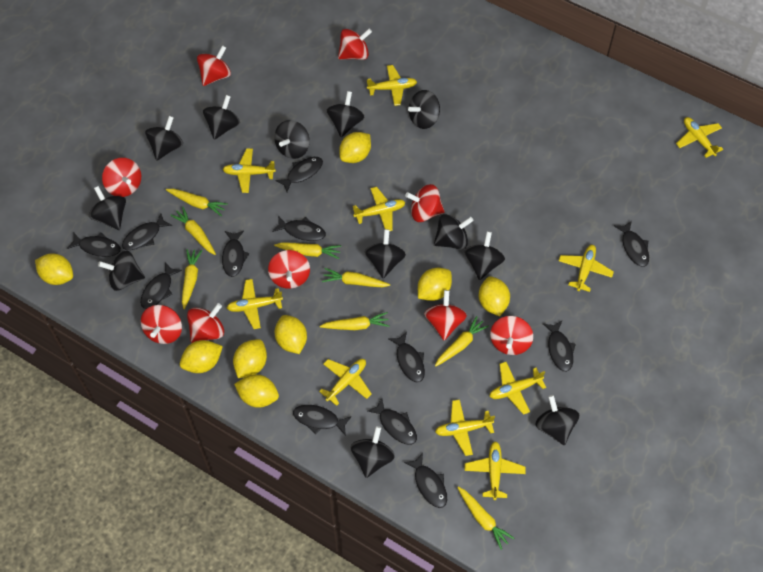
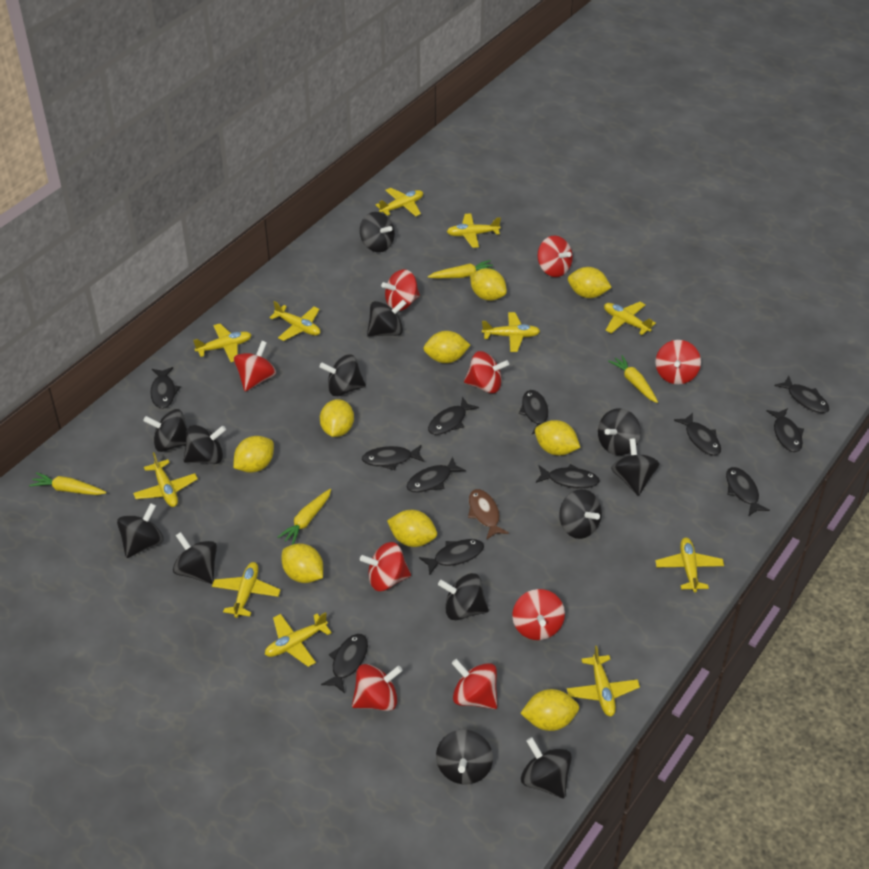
black spinning top: 12 -> 13
brown fish: 0 -> 1
yellow carrot: 8 -> 4
yellow lemon: 8 -> 9
yellow plane: 10 -> 11

